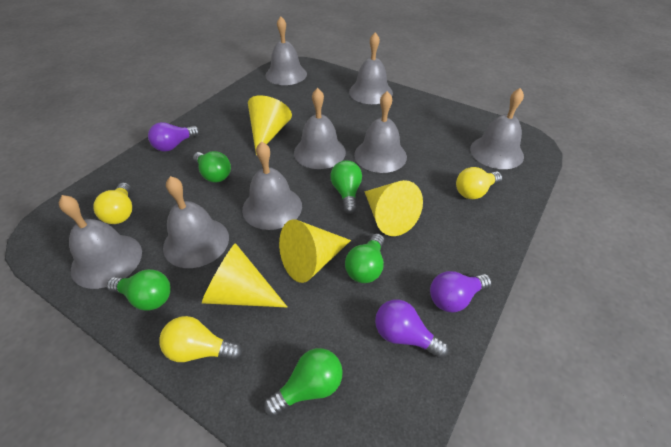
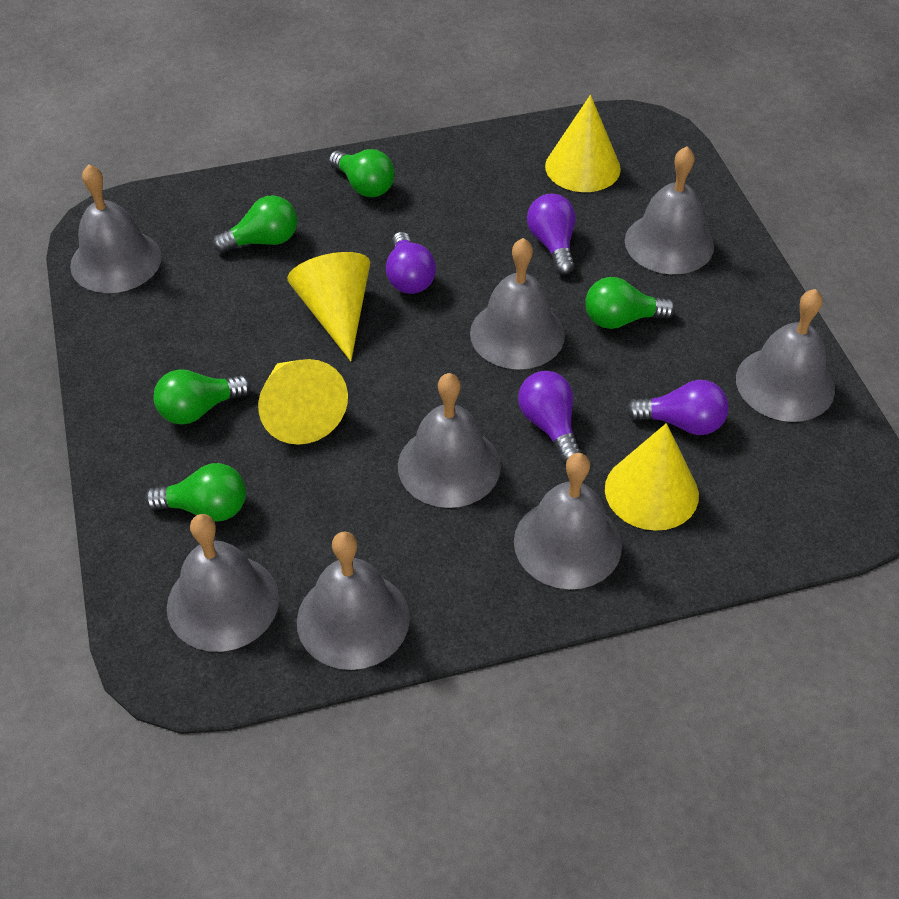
purple light bulb: 3 -> 4
yellow light bulb: 3 -> 0

